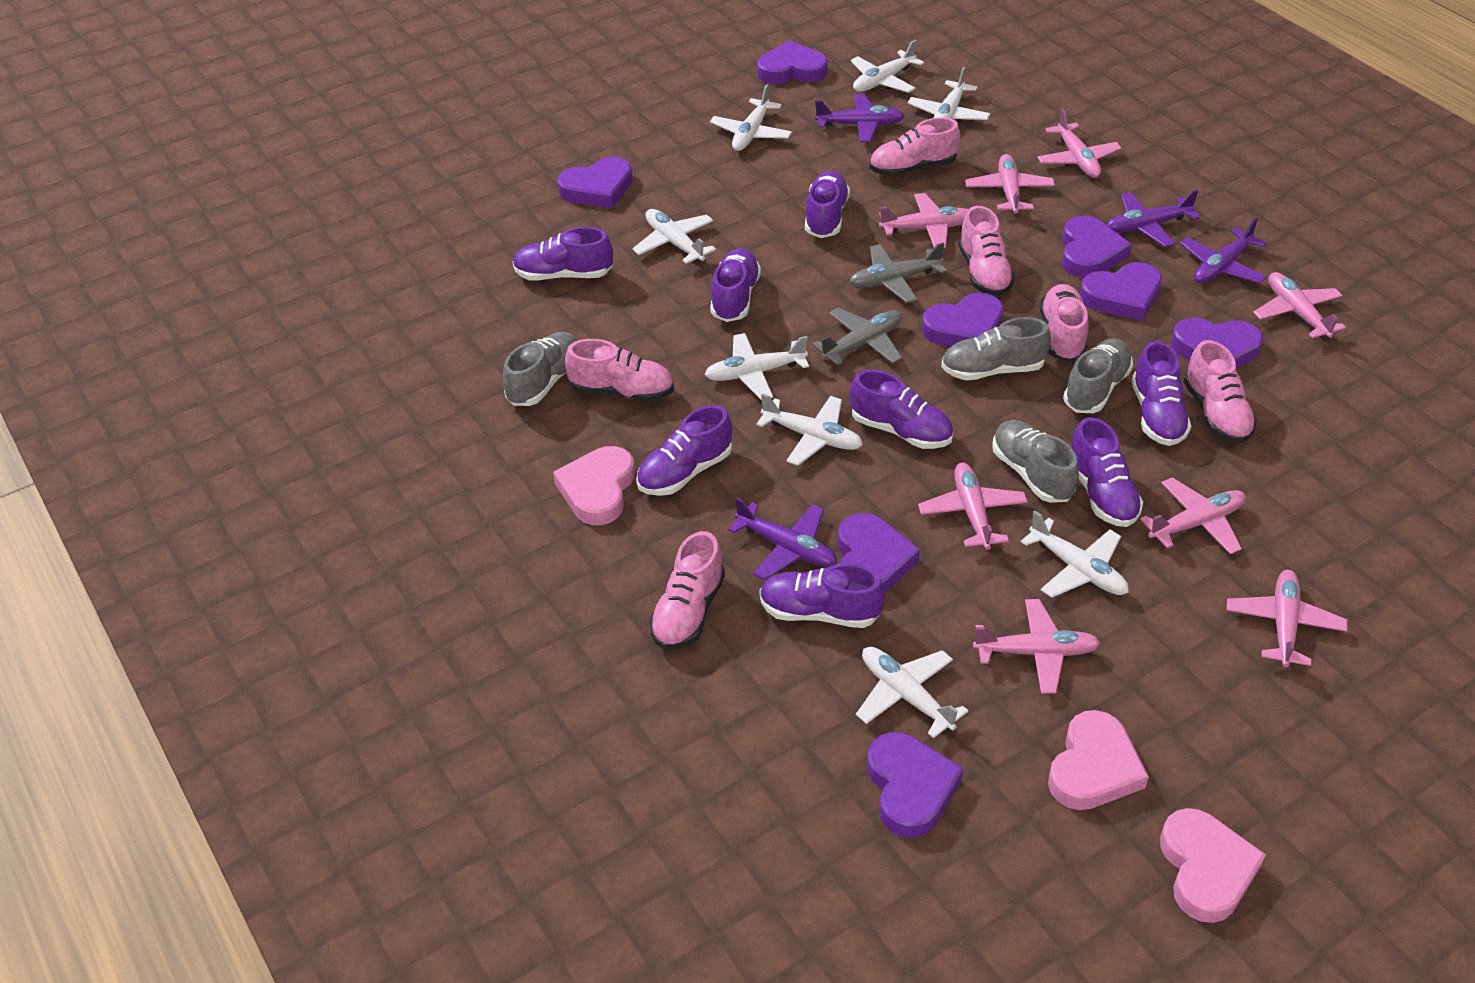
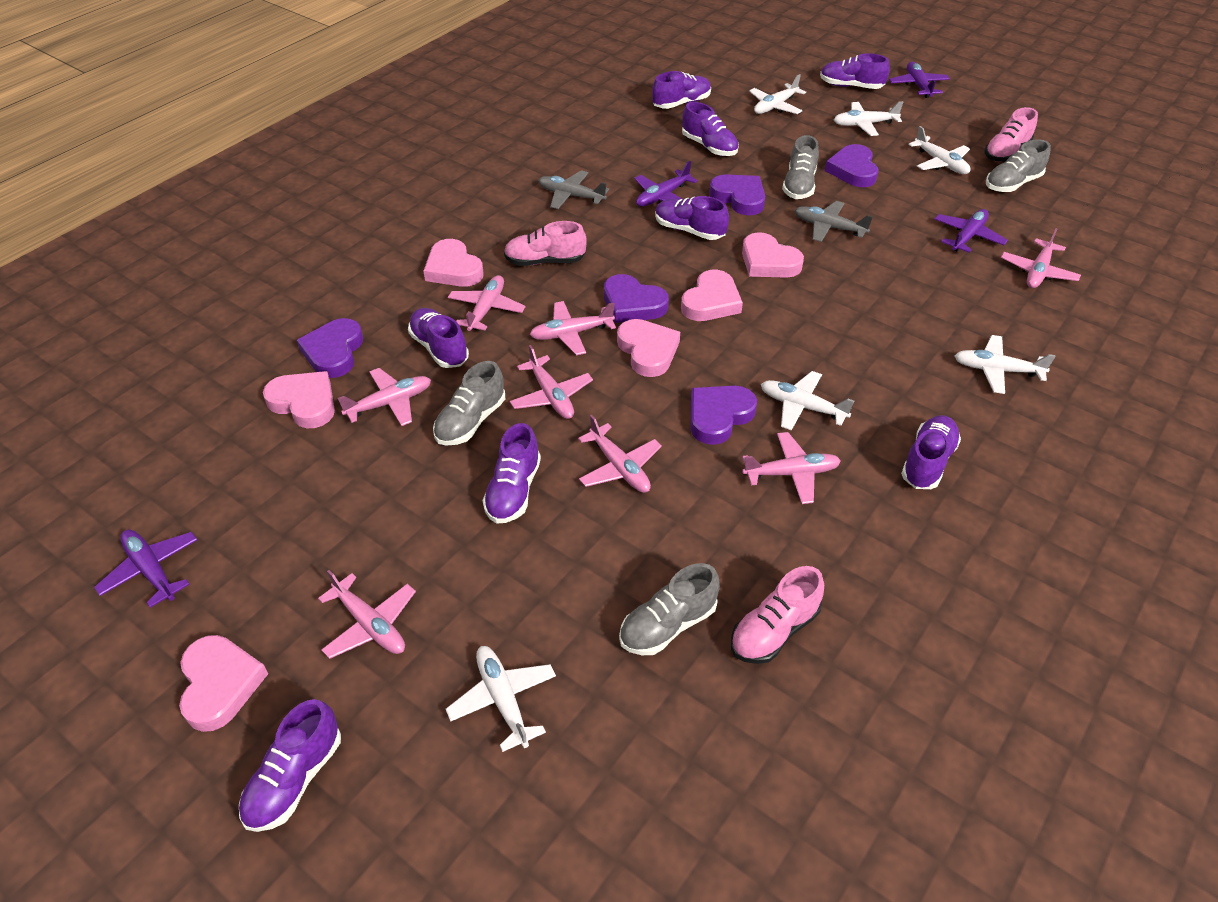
pink heart: 3 -> 6
pink shoe: 6 -> 3
purple heart: 8 -> 5
white plane: 8 -> 6

